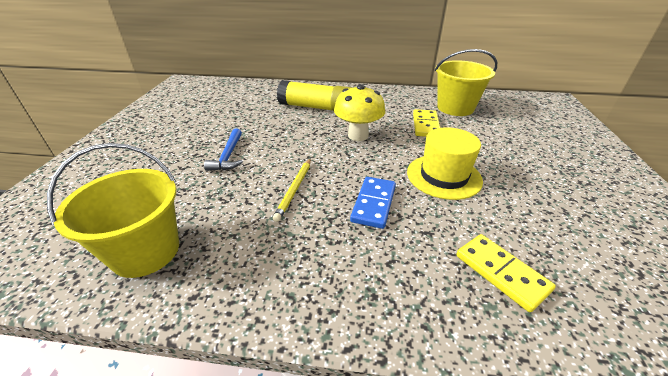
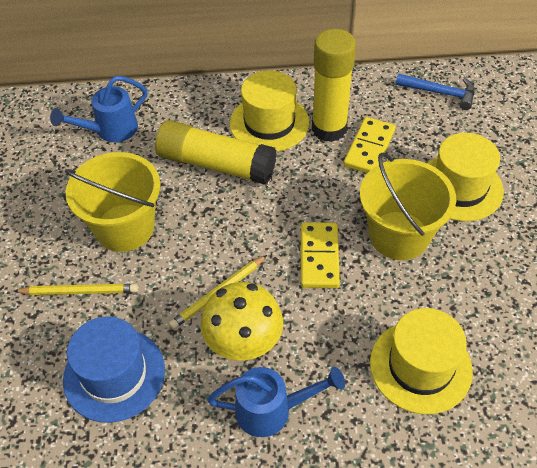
blue domino: 1 -> 0
blue hat: 0 -> 1
blue watering can: 0 -> 2
yellow glue stick: 1 -> 2
yellow hat: 1 -> 3
yellow pencil: 1 -> 2

